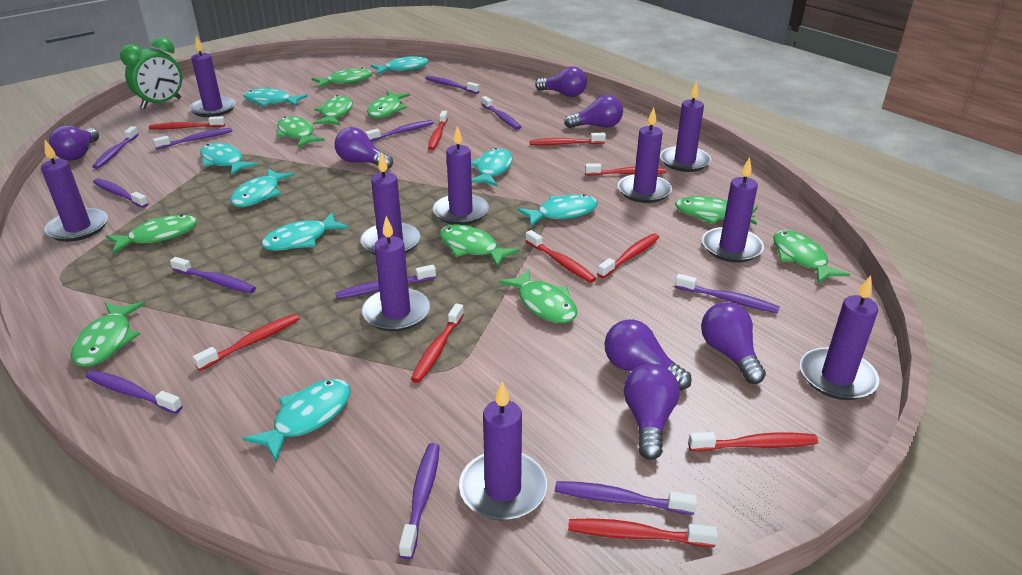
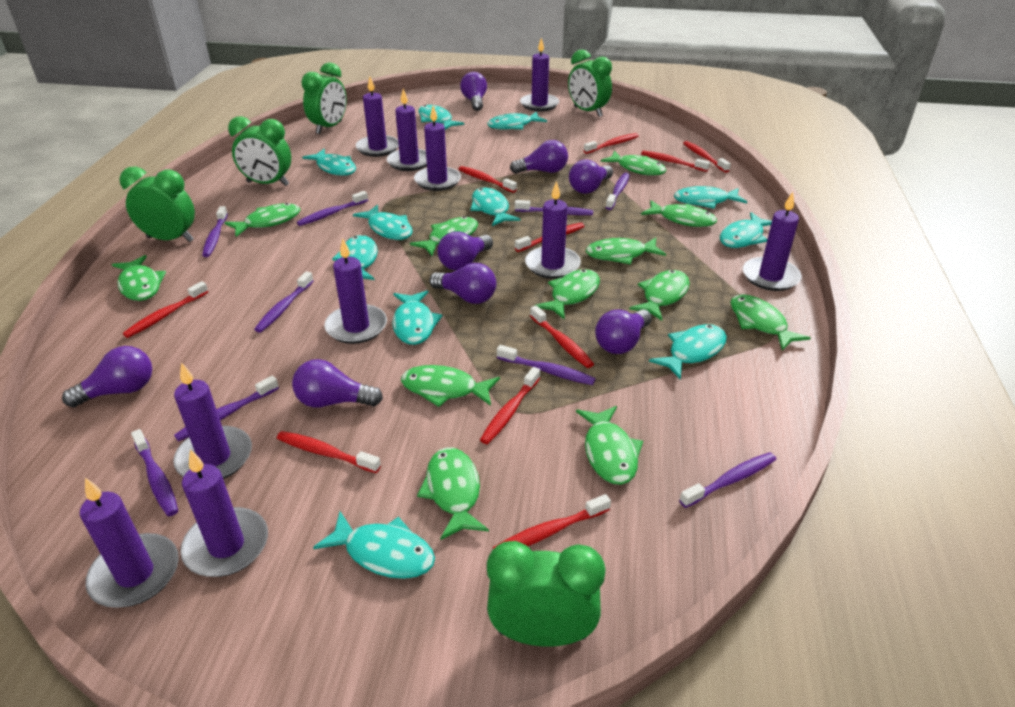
green clock: 1 -> 5
green fish: 10 -> 12
purple light bulb: 7 -> 8
purple toothbrush: 12 -> 9
turquoise fish: 8 -> 11

